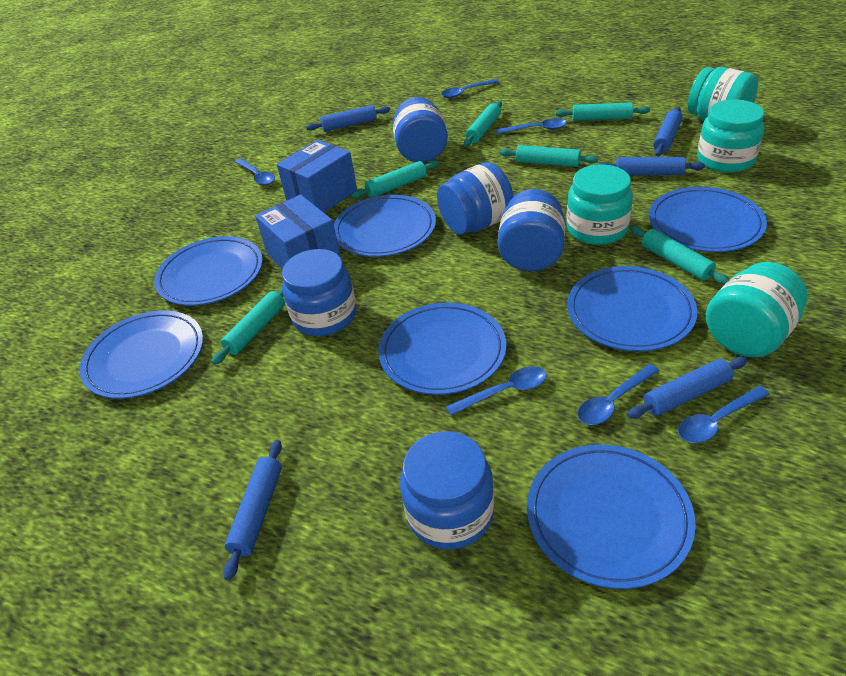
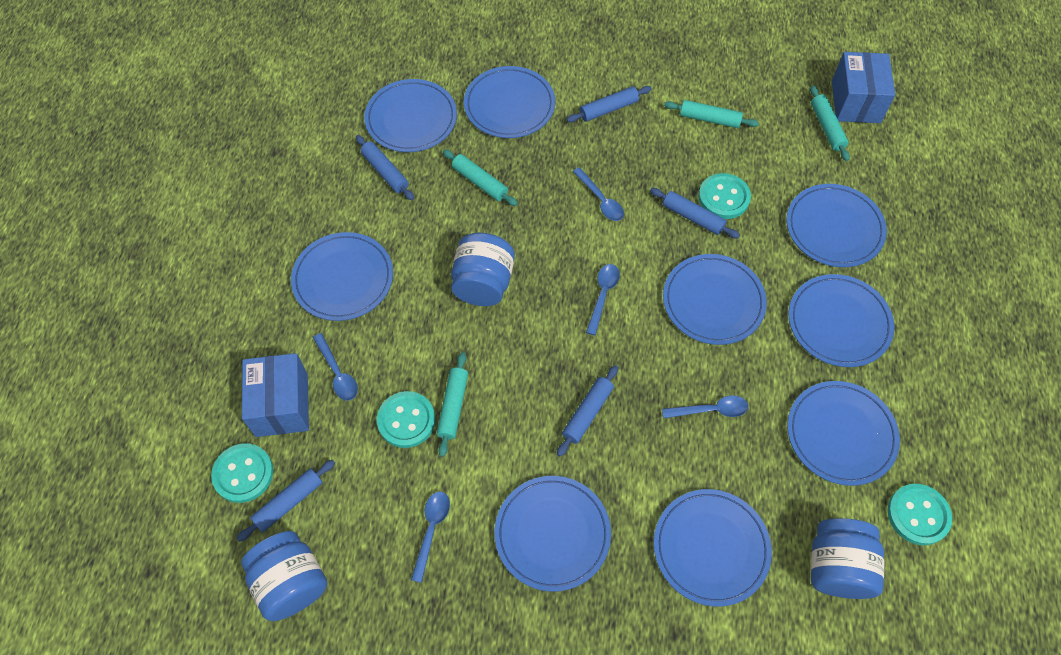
blue jar: 5 -> 3
blue plate: 7 -> 9
blue spoon: 6 -> 5
turquoise button: 0 -> 4
turquoise jar: 4 -> 0
turquoise rolling pin: 6 -> 4

